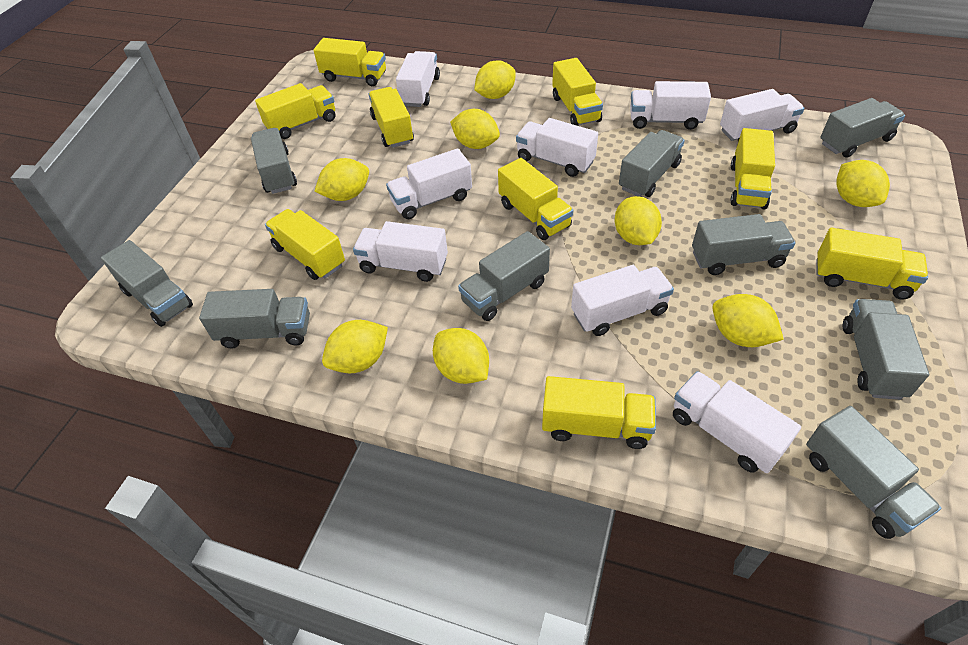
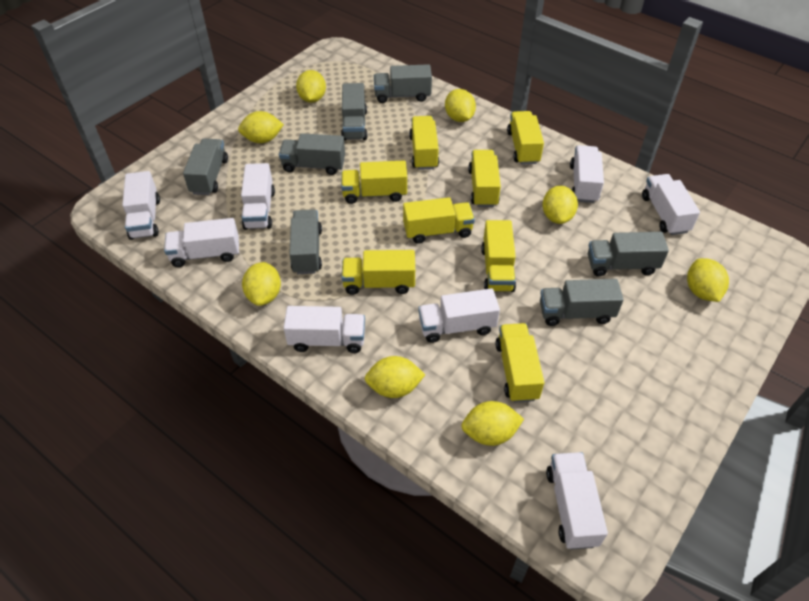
grey truck: 9 -> 7
yellow truck: 9 -> 8

